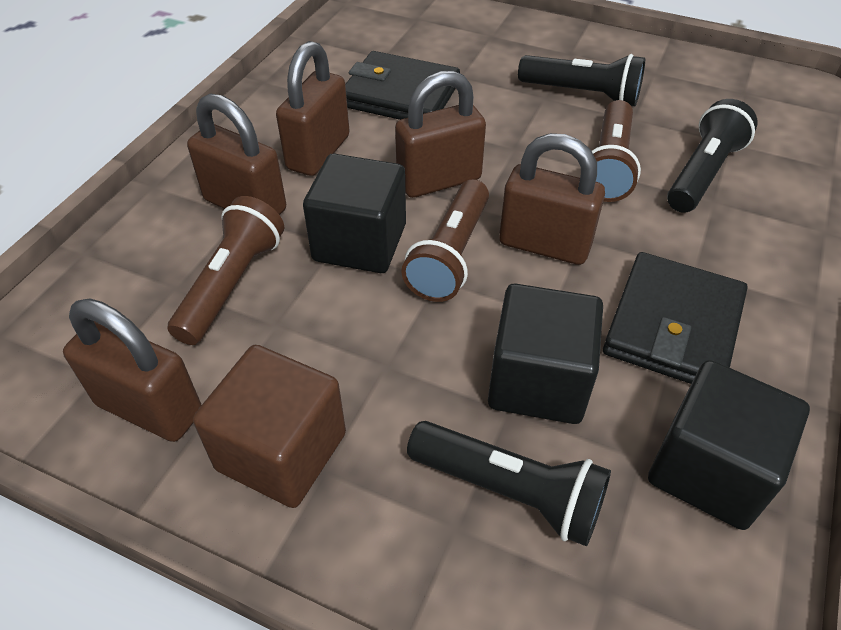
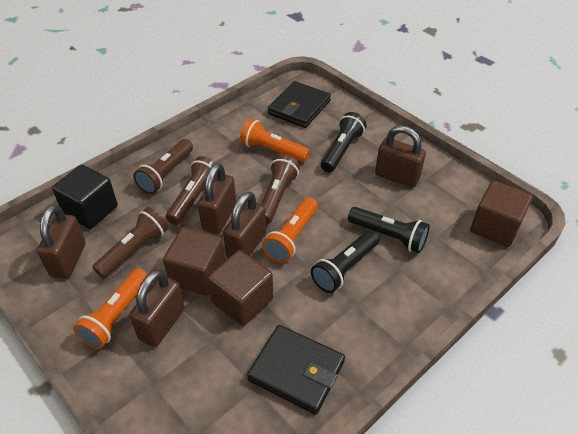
black cube: 3 -> 1
brown cube: 1 -> 3
brown flashlight: 3 -> 4
orange flashlight: 0 -> 3

